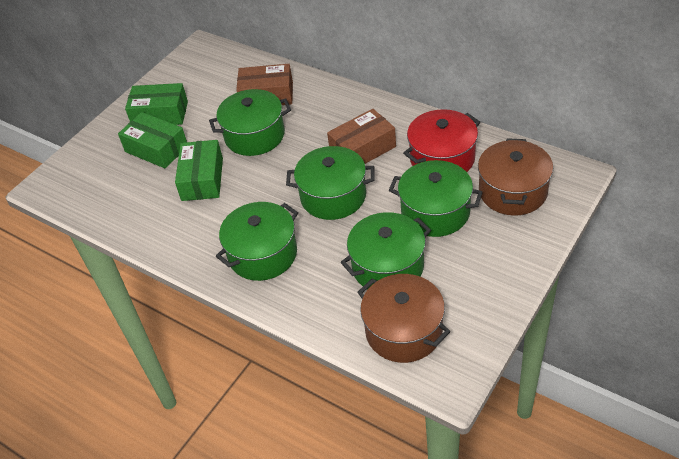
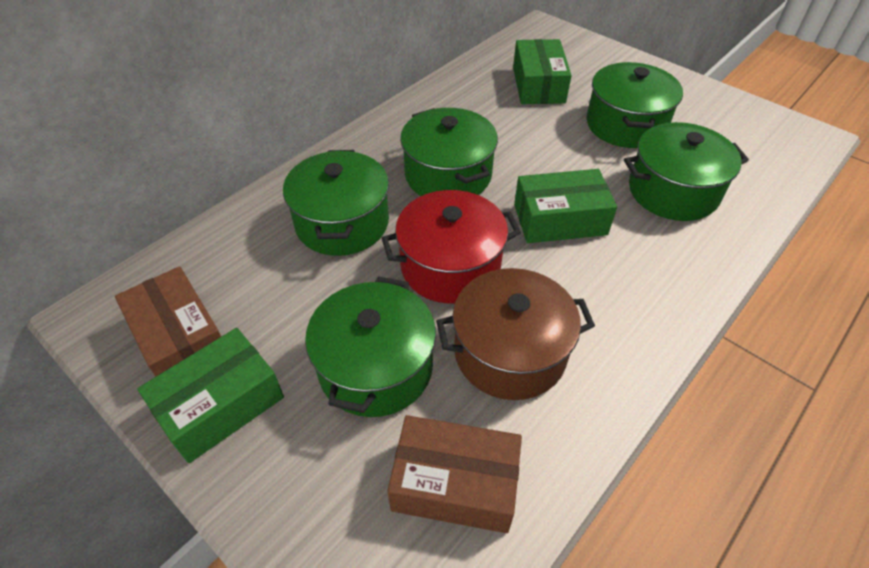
brown pot: 2 -> 1

